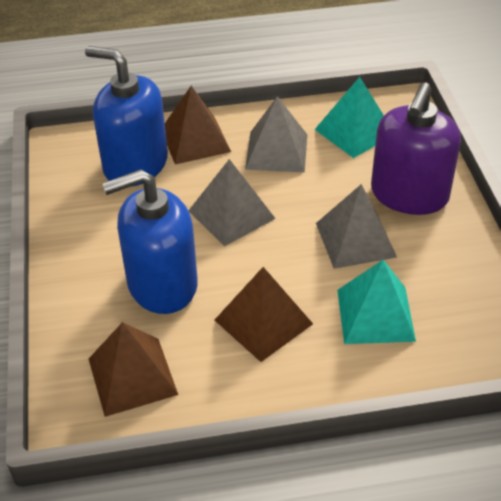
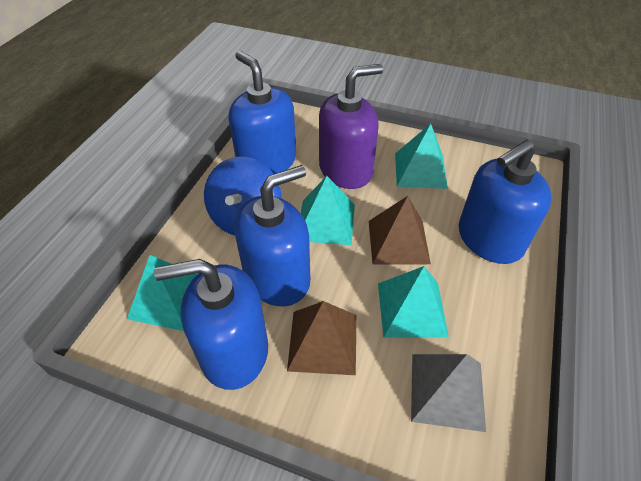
blue soap dispenser: 2 -> 4
blue spinning top: 0 -> 1
brown pyramid: 3 -> 2
grey pyramid: 3 -> 1
turquoise pyramid: 2 -> 4

